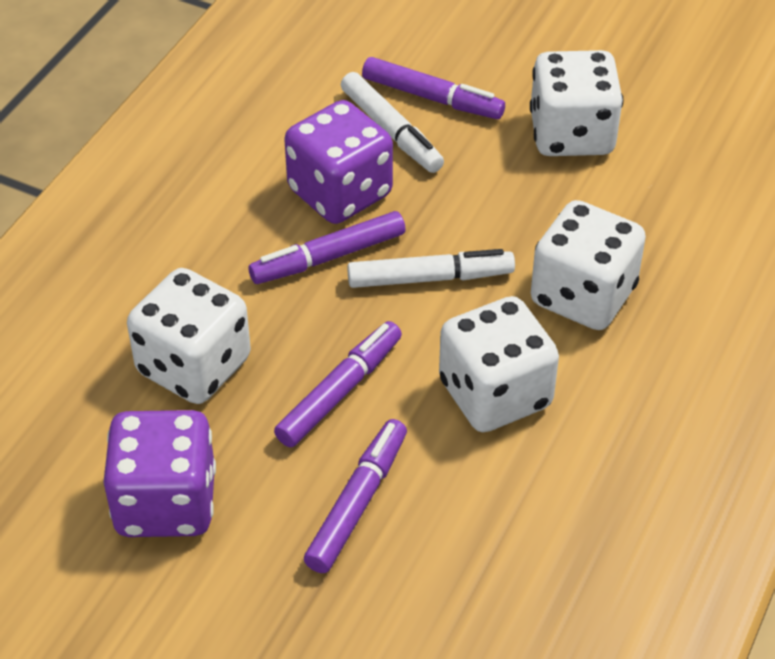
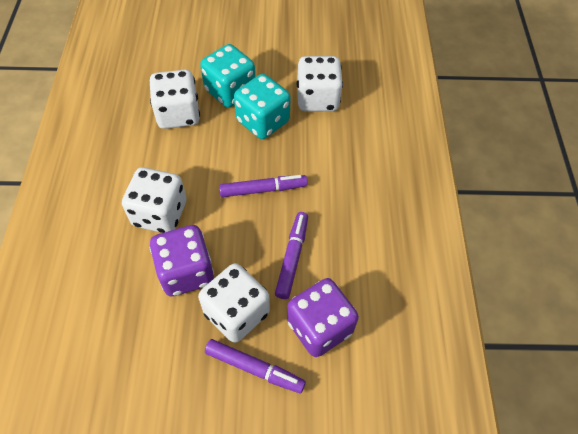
purple marker: 4 -> 3
turquoise dice: 0 -> 2
white marker: 2 -> 0

